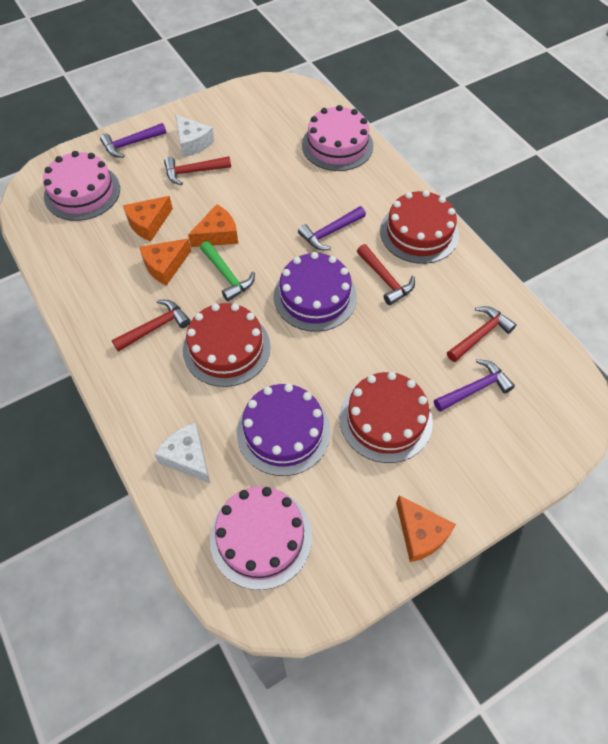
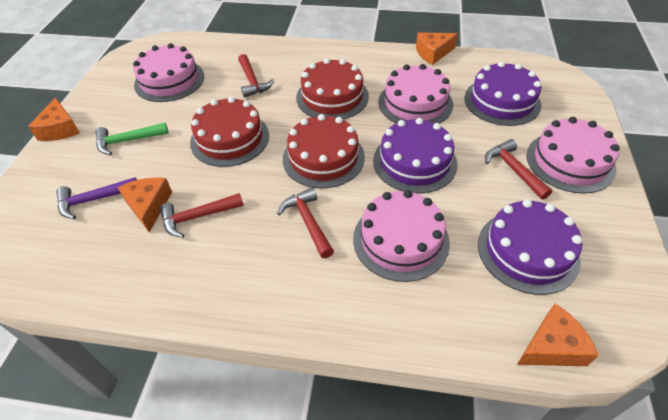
pink cake: 3 -> 4
purple cake: 2 -> 3
purple hammer: 3 -> 1
white cheese: 2 -> 0

